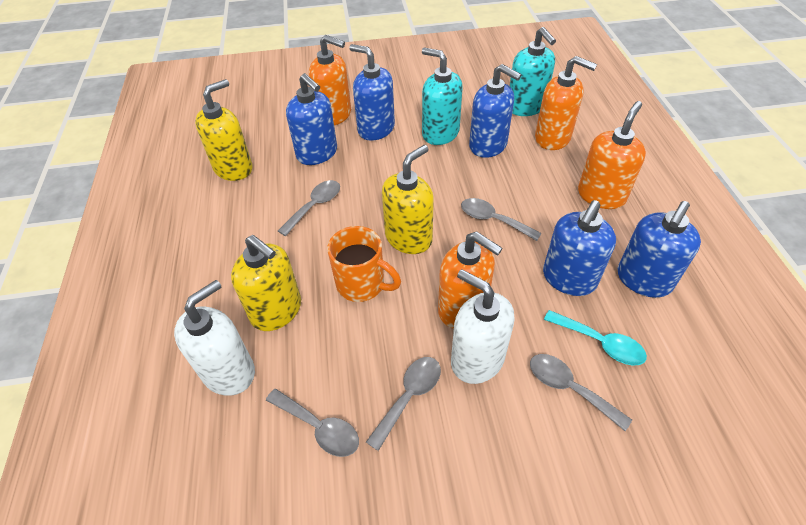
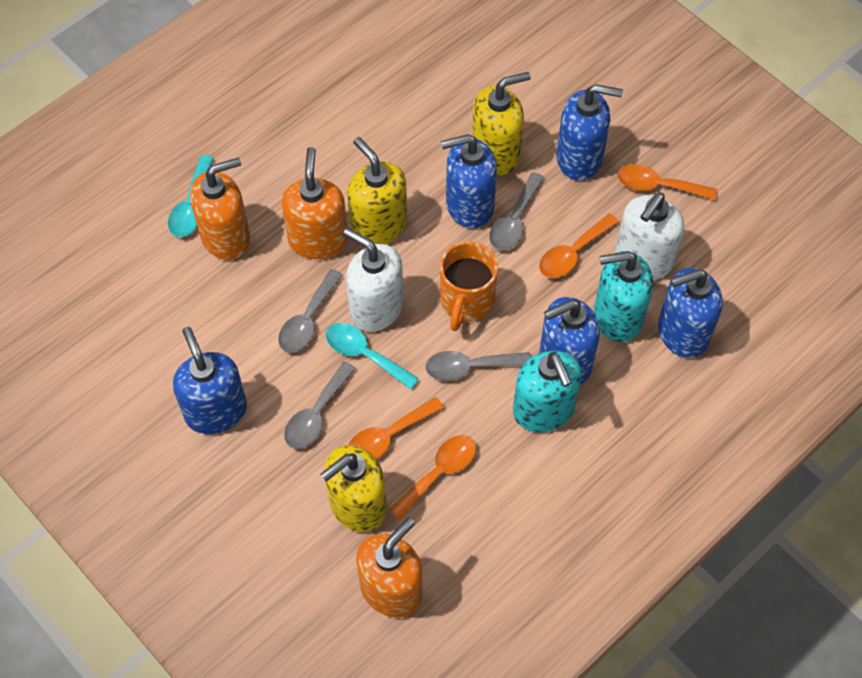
grey spoon: 5 -> 4
orange soap dispenser: 4 -> 3
orange spoon: 0 -> 4
turquoise spoon: 1 -> 2

